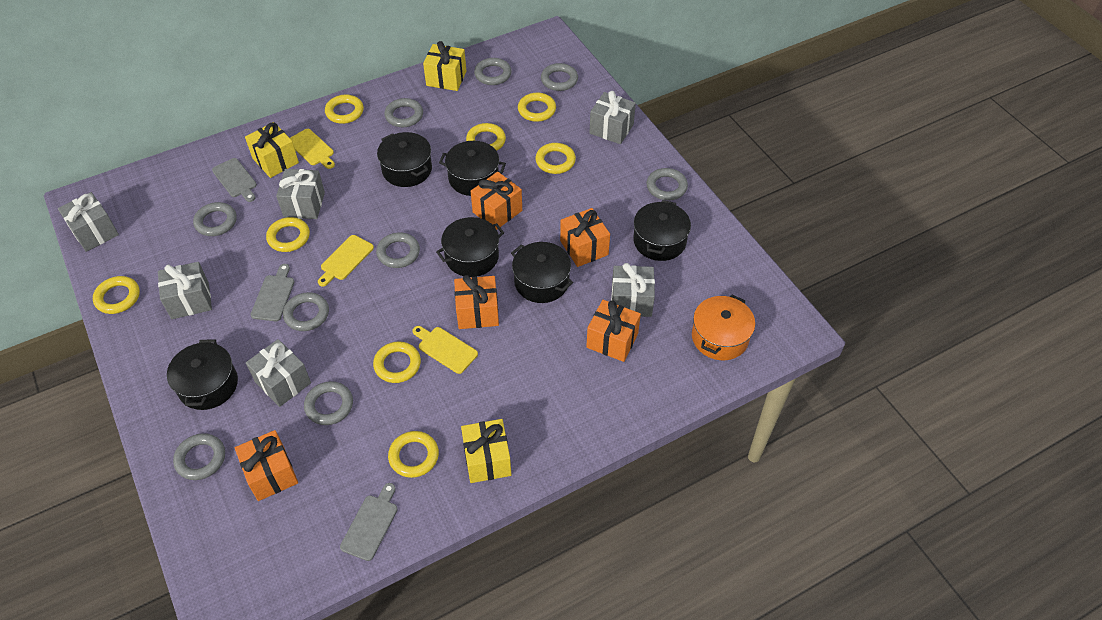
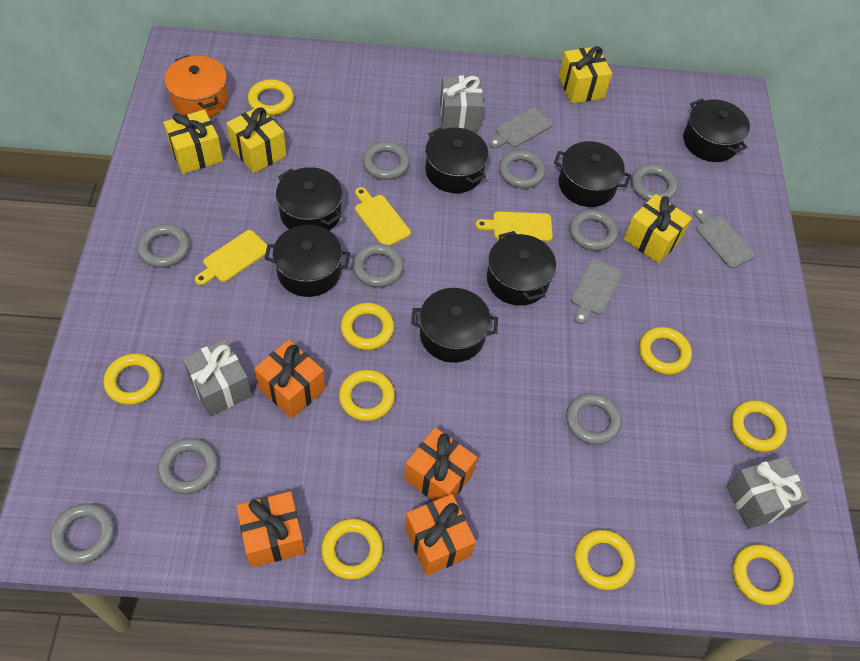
black pot: 6 -> 7
grey gift: 6 -> 3
orange gift: 5 -> 4
yellow gift: 3 -> 4
yellow ring: 8 -> 9

